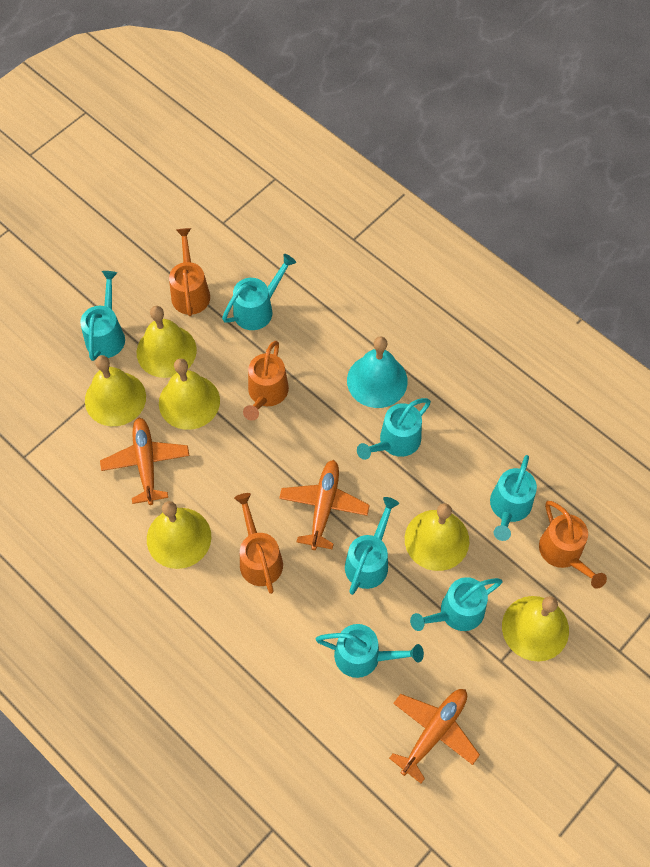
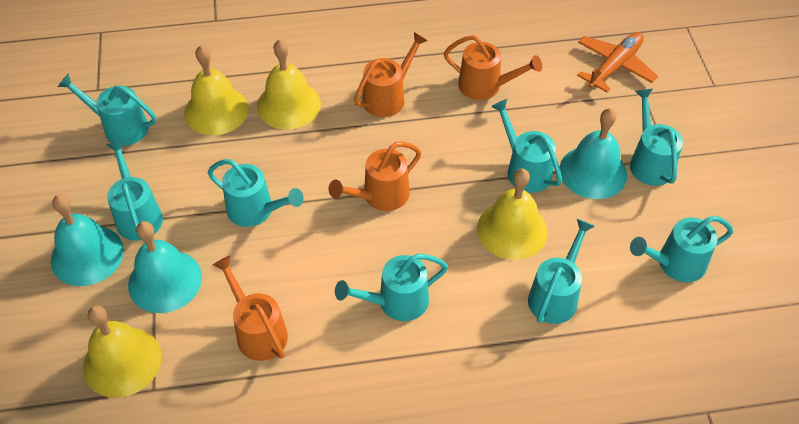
orange plane: 3 -> 1
turquoise bell: 1 -> 3
turquoise watering can: 7 -> 8
yellow bell: 6 -> 4

